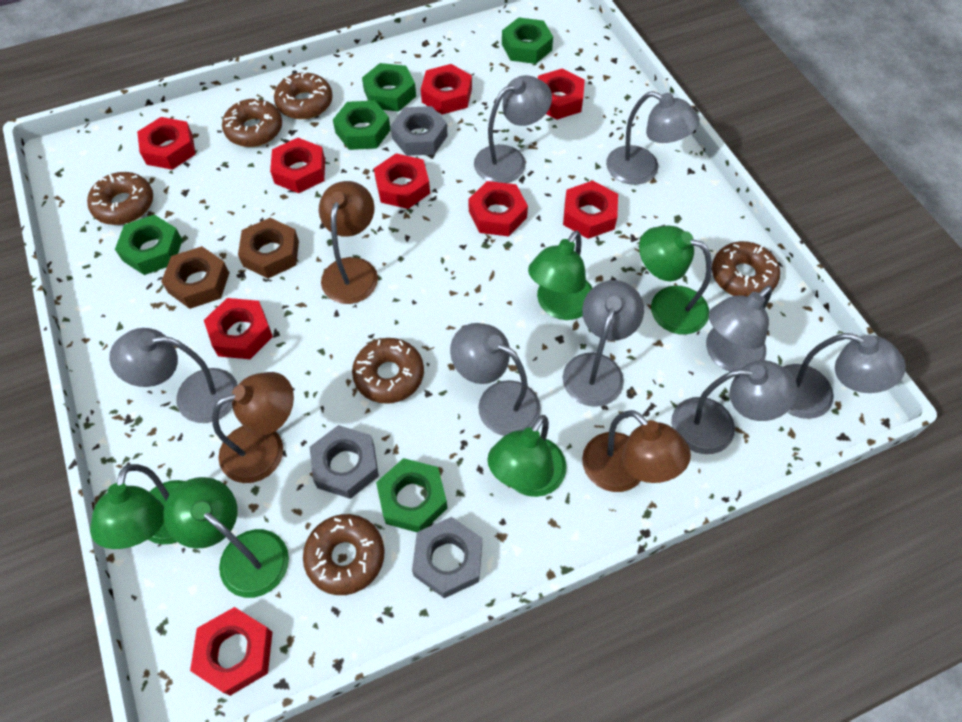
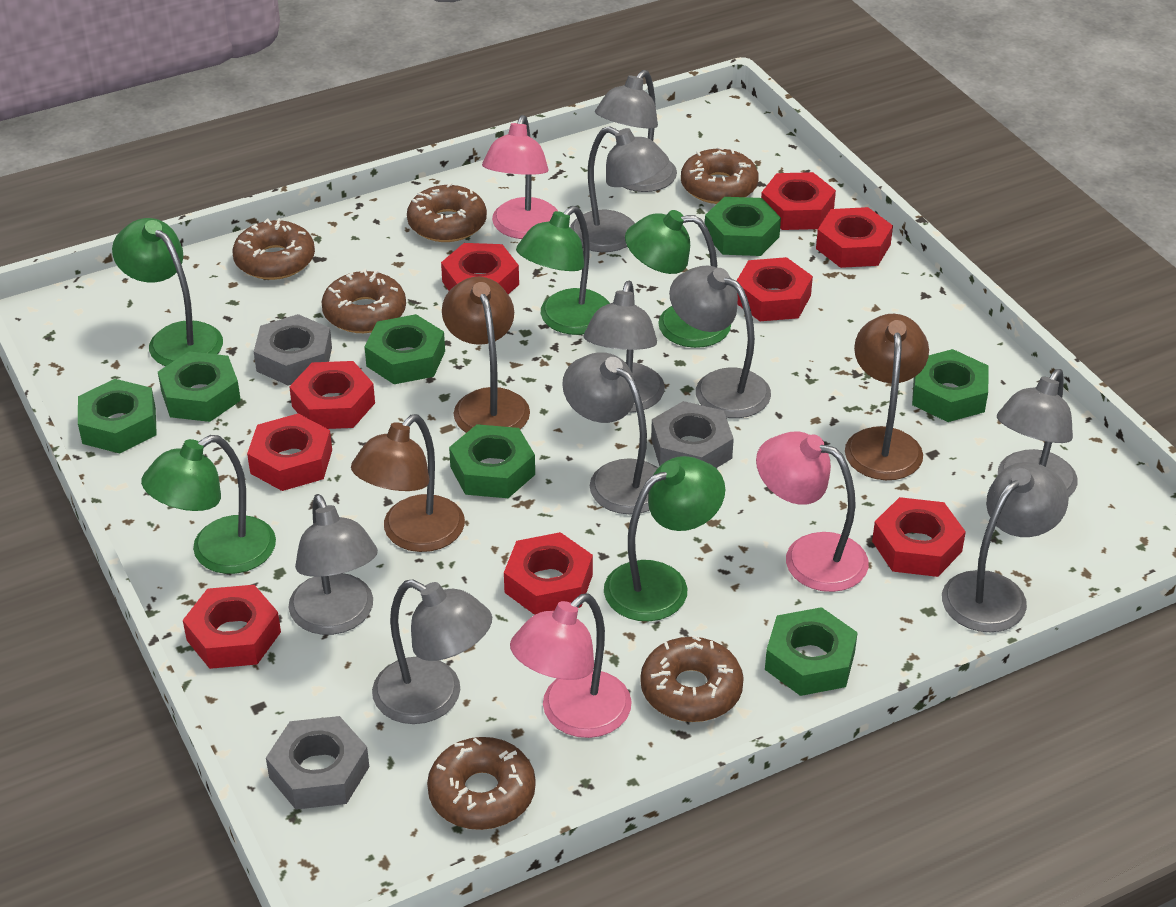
brown nut: 2 -> 0
green nut: 5 -> 7
grey lamp: 8 -> 9
pink lamp: 0 -> 3

